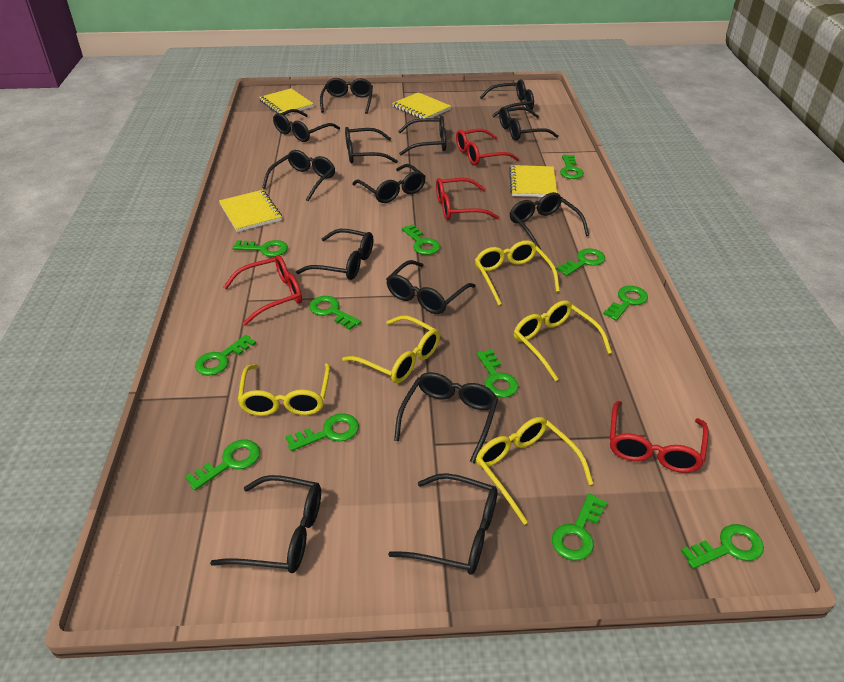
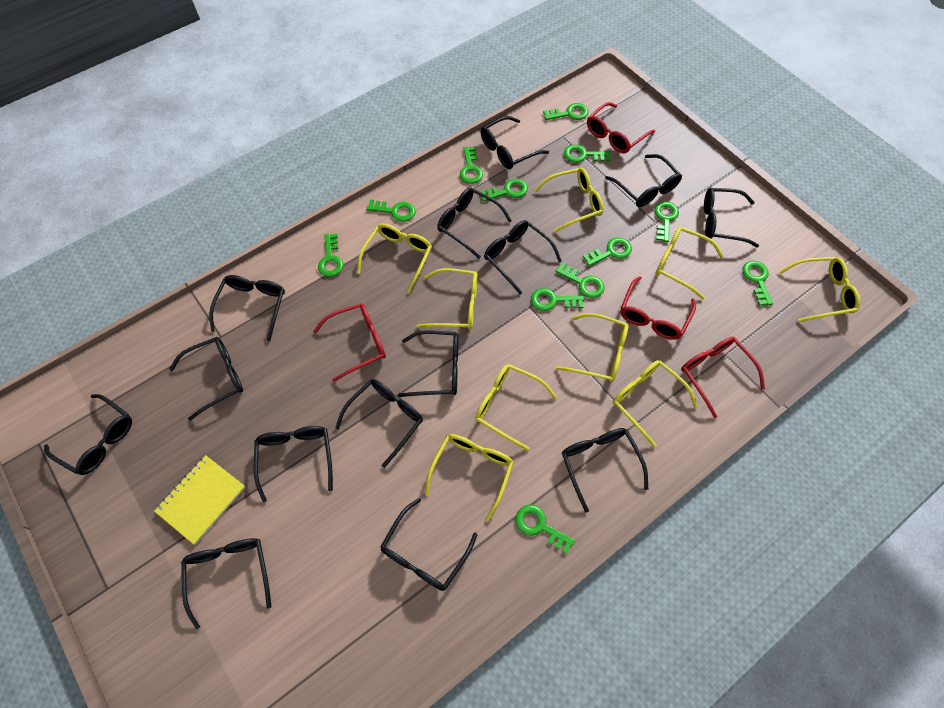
yellow glasses: 5 -> 9
yellow notebook: 4 -> 1

